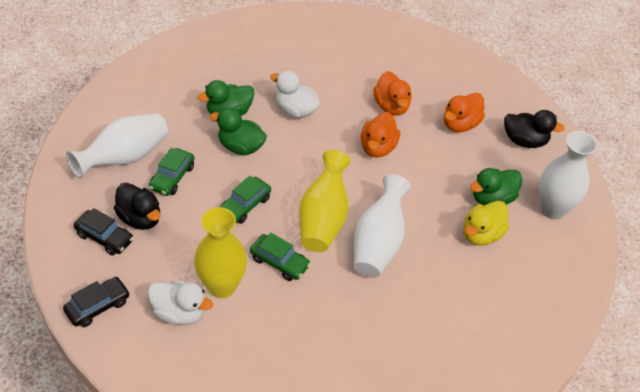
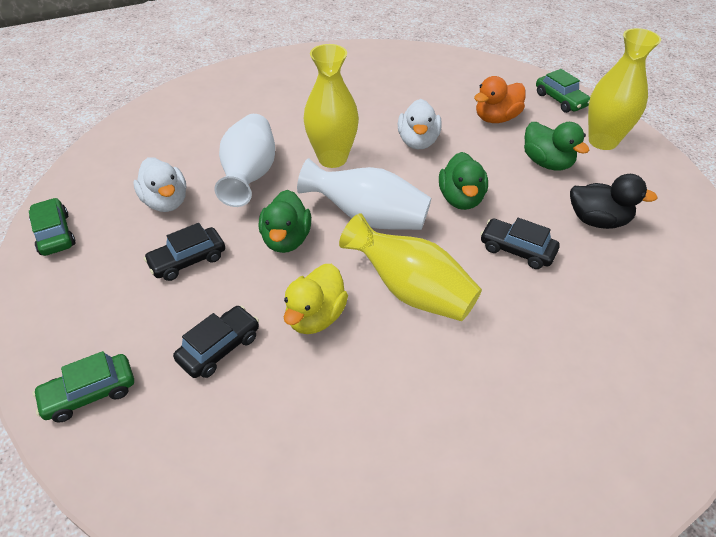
black car: 2 -> 3
black duck: 2 -> 1
orange duck: 3 -> 1
white vase: 3 -> 2
yellow vase: 2 -> 3

